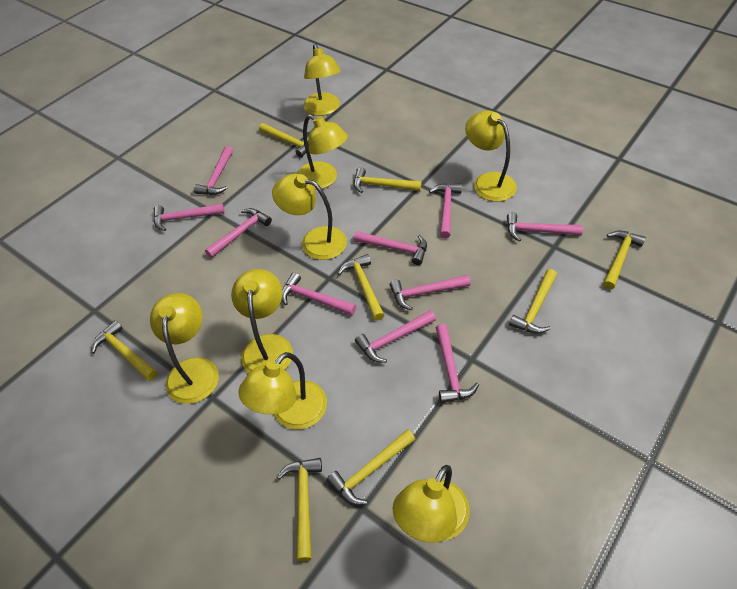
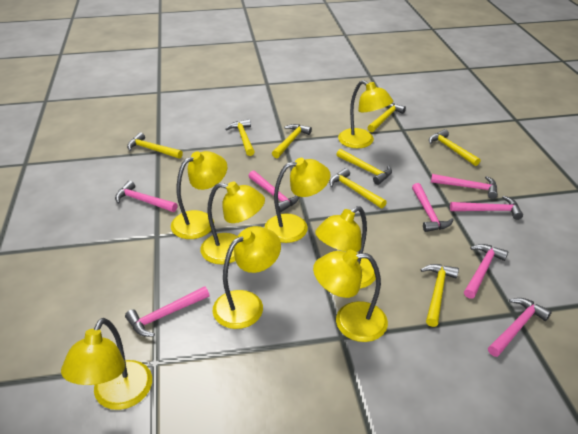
pink hammer: 10 -> 8

